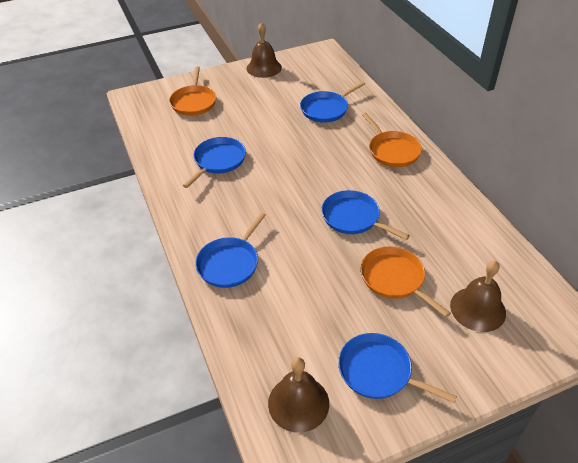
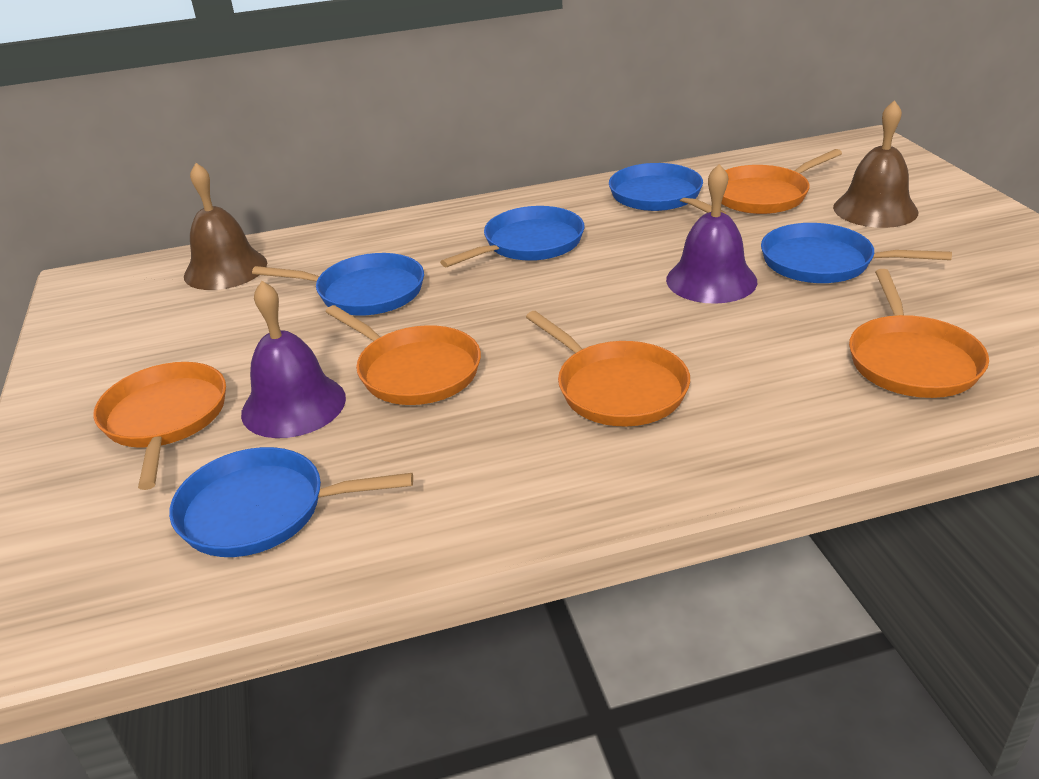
brown bell: 3 -> 2
orange pan: 3 -> 5
purple bell: 0 -> 2

